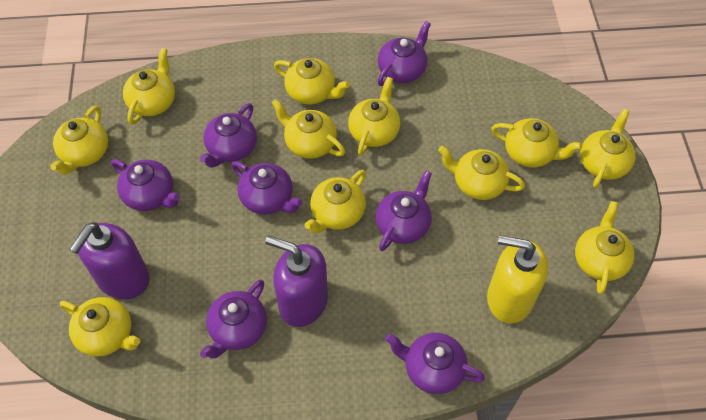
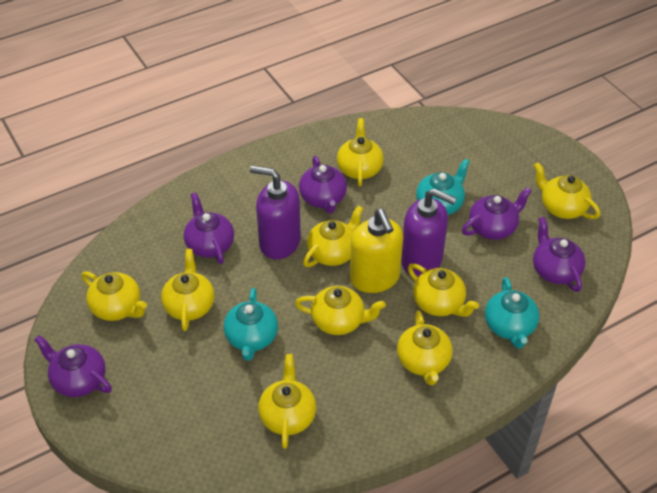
purple teapot: 7 -> 5
turquoise teapot: 0 -> 3
yellow teapot: 11 -> 9

